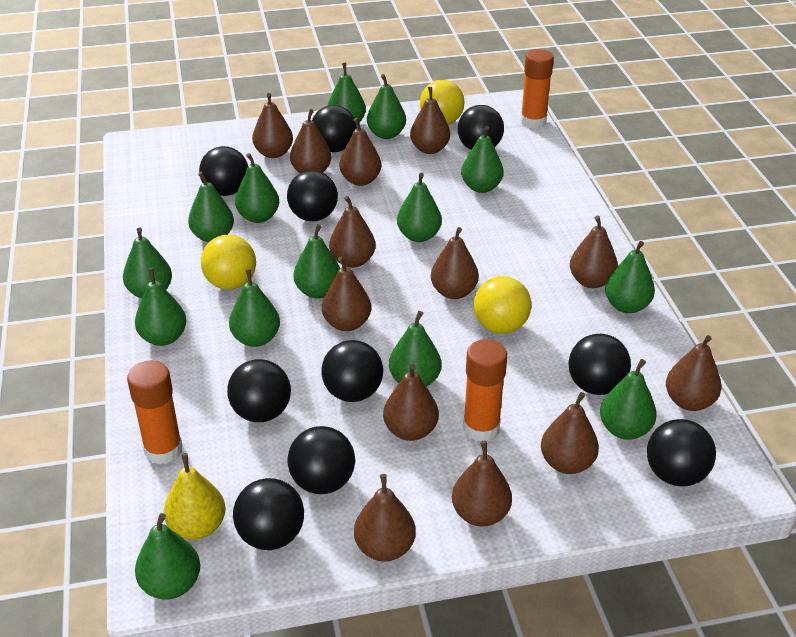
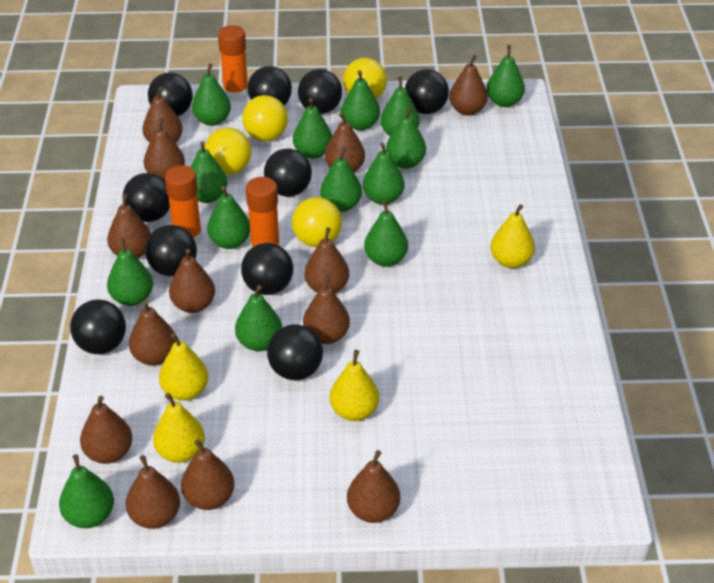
yellow ball: 3 -> 4
yellow pear: 1 -> 4

